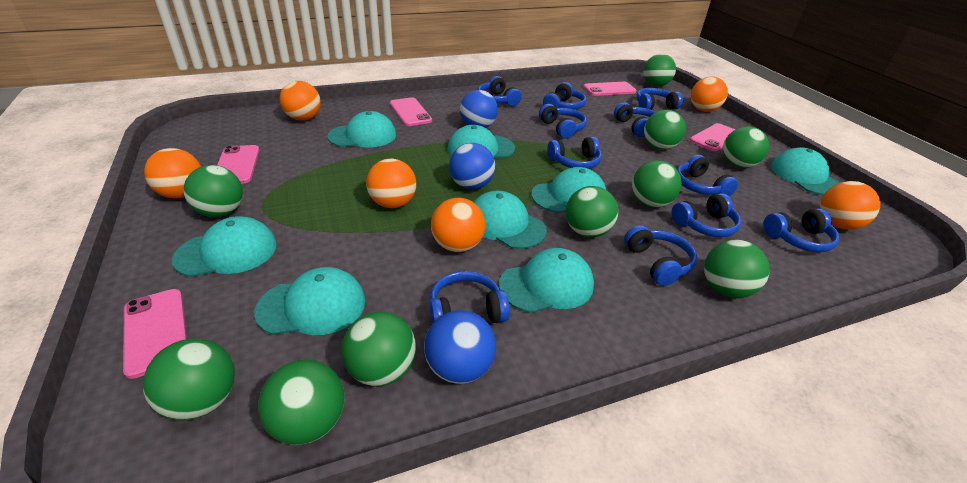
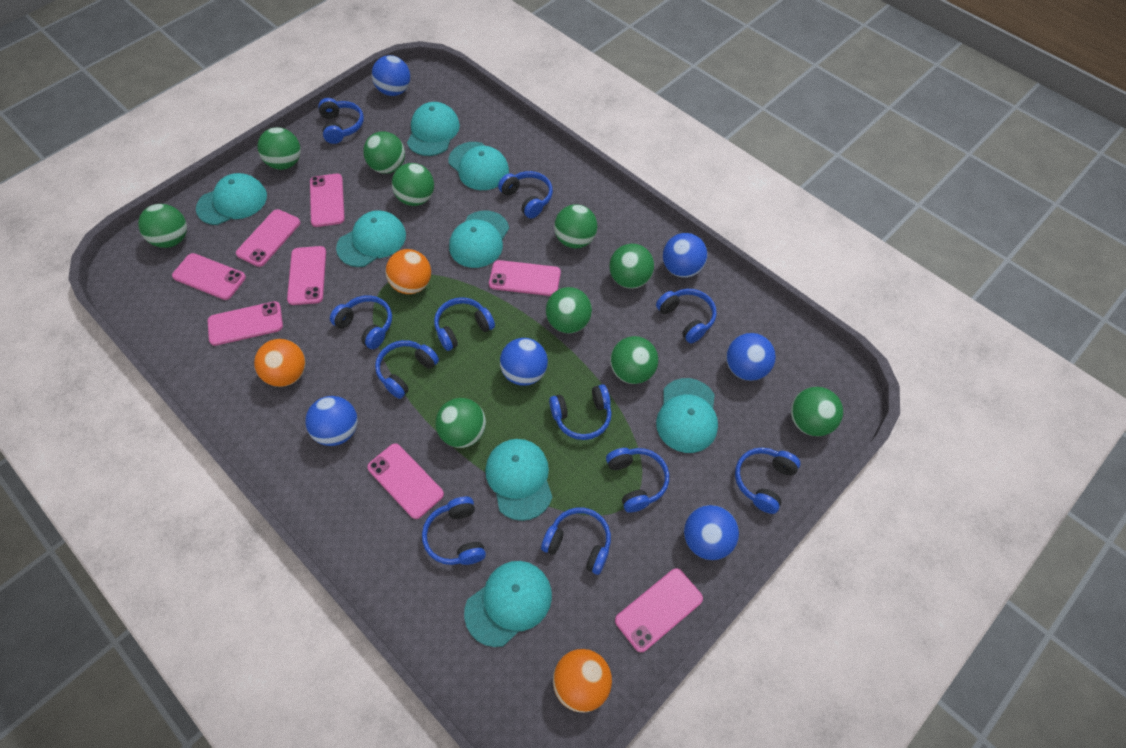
blue ball: 3 -> 6
orange ball: 6 -> 3
pink phone: 5 -> 8

